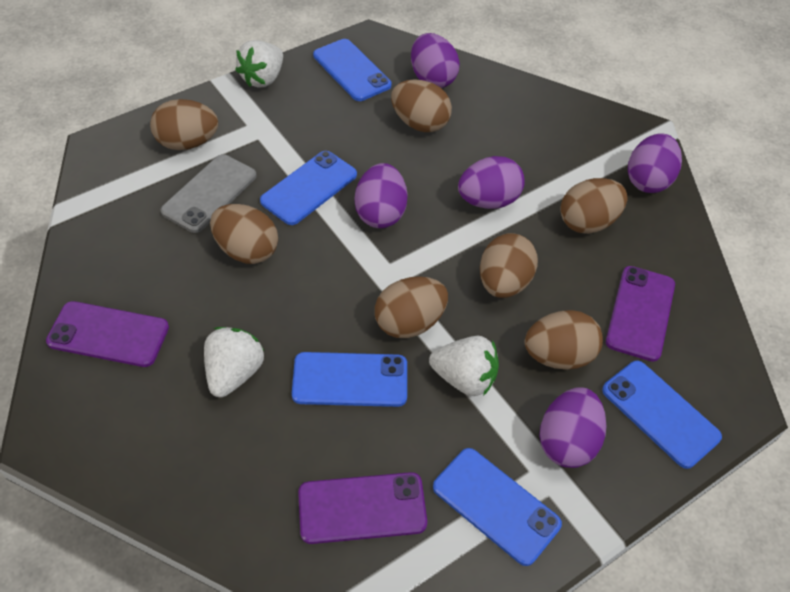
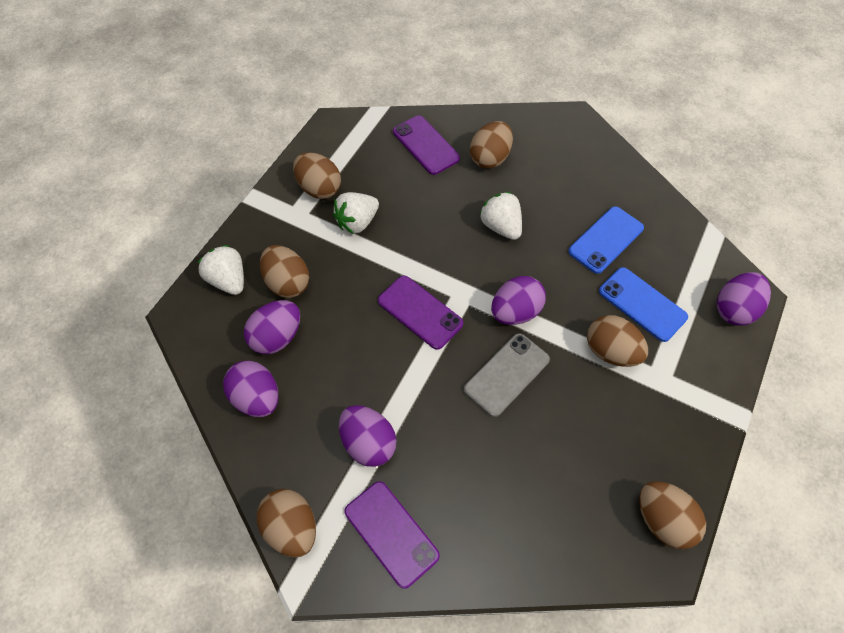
blue phone: 5 -> 2
brown egg: 7 -> 6

